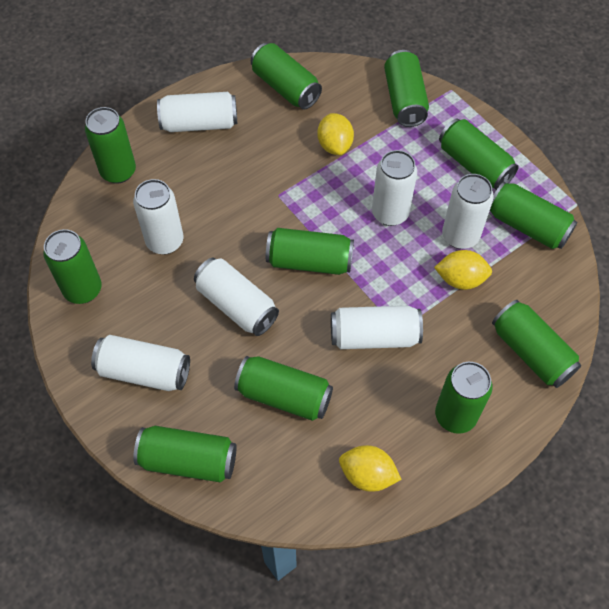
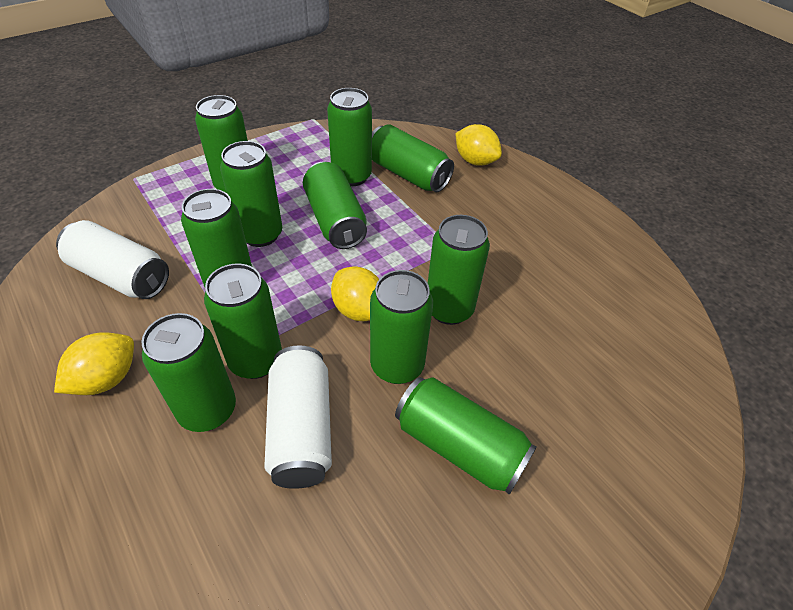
white can: 7 -> 2

